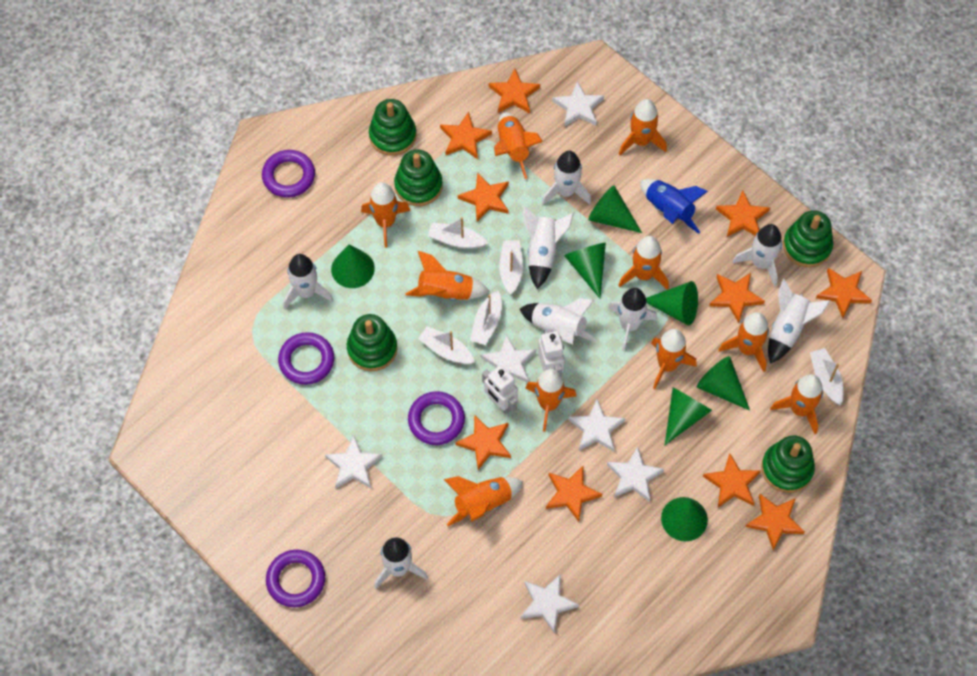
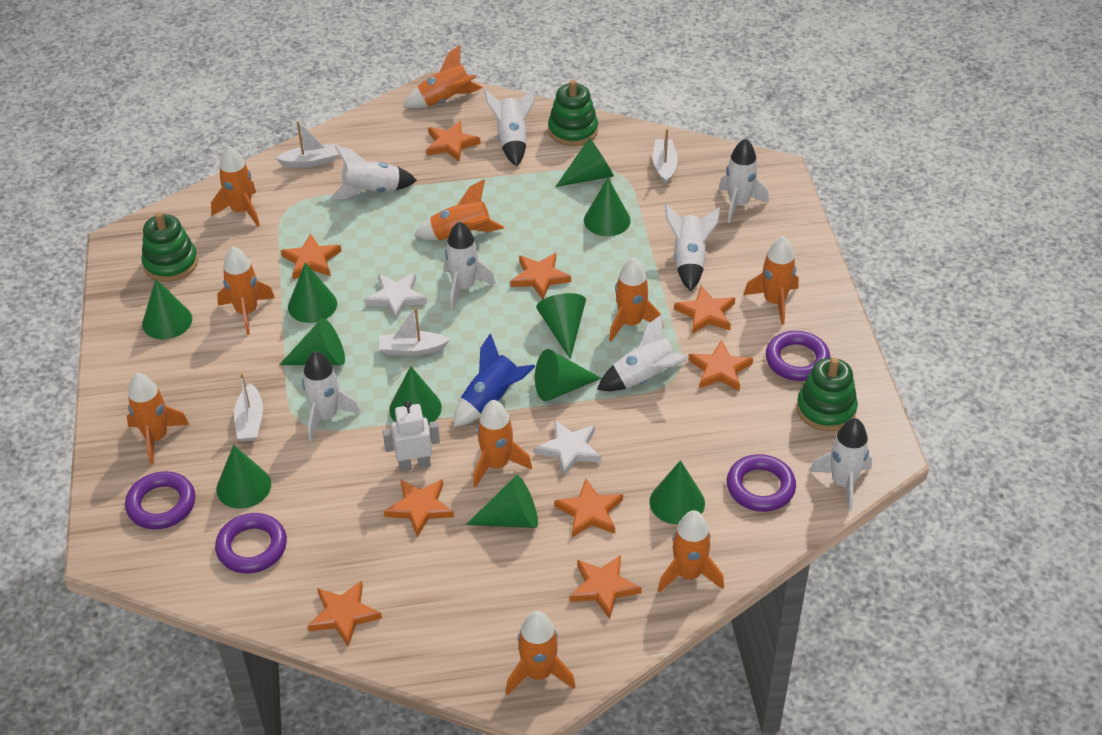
green cone: 7 -> 11
green stacking toy: 5 -> 3
orange star: 10 -> 9
white boat: 5 -> 4
white robot: 2 -> 1
white star: 6 -> 2

